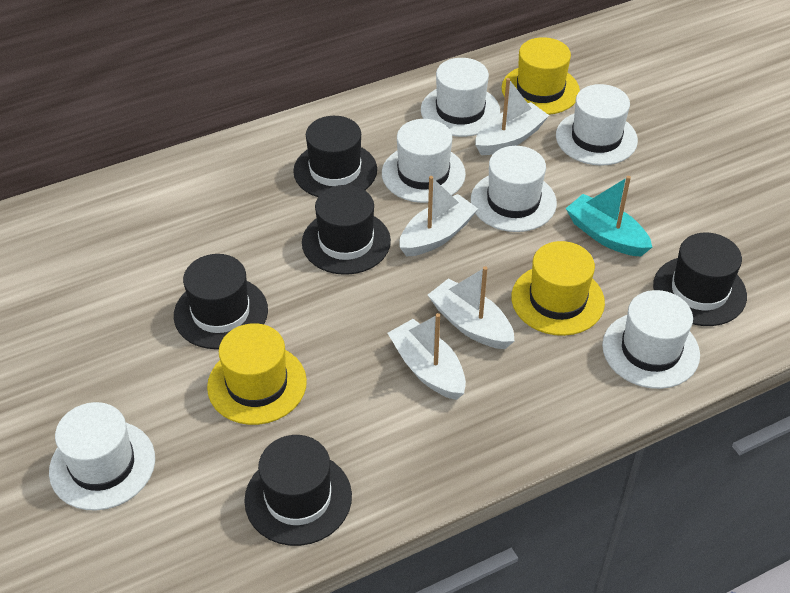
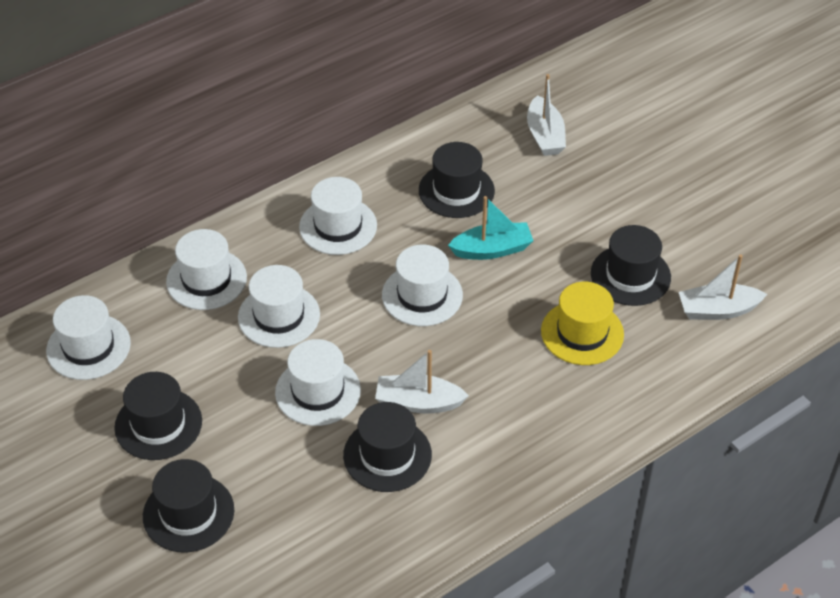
white boat: 4 -> 3
yellow hat: 3 -> 1

